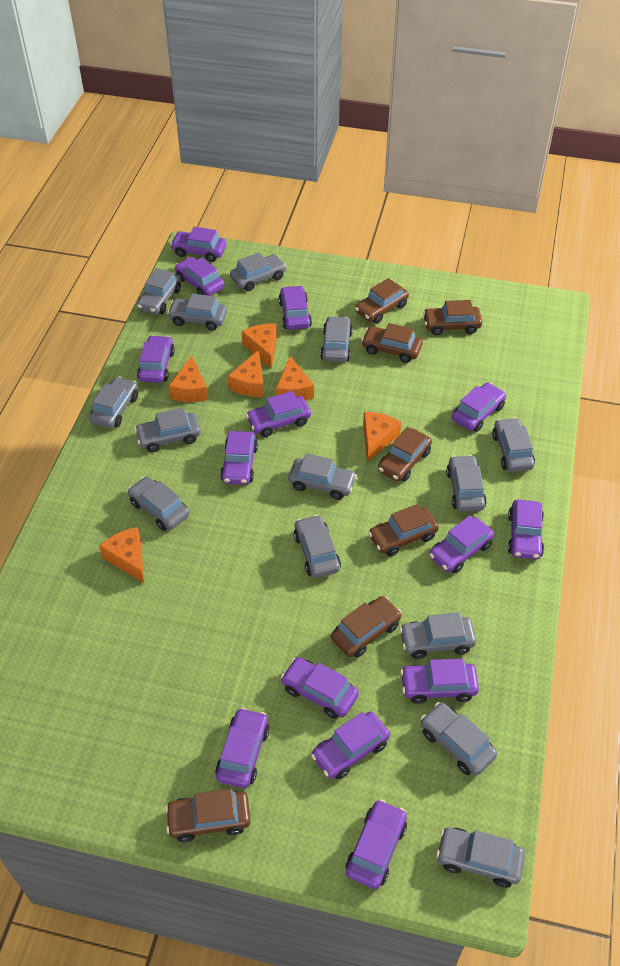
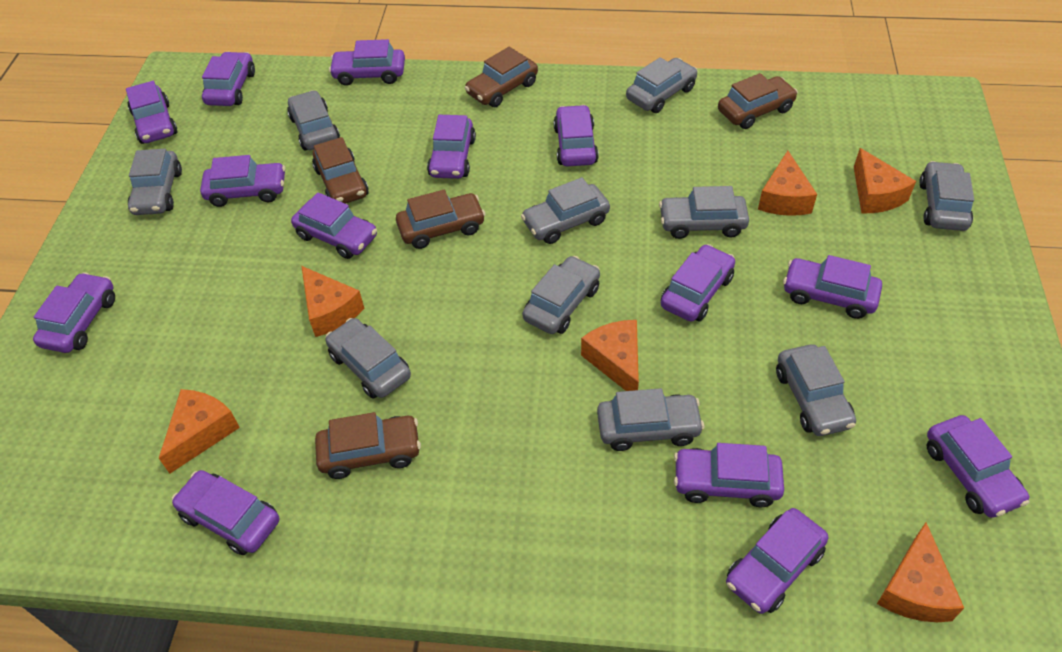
brown car: 7 -> 5
grey car: 14 -> 10

